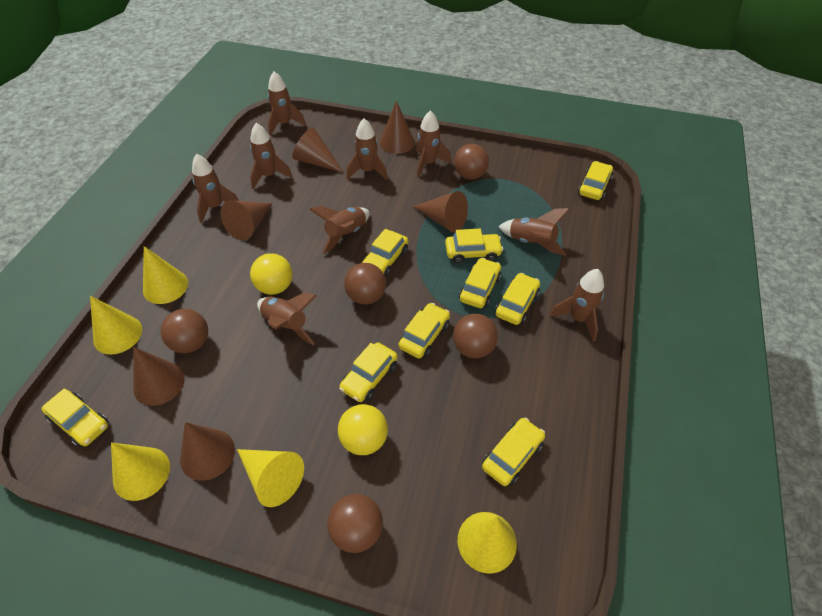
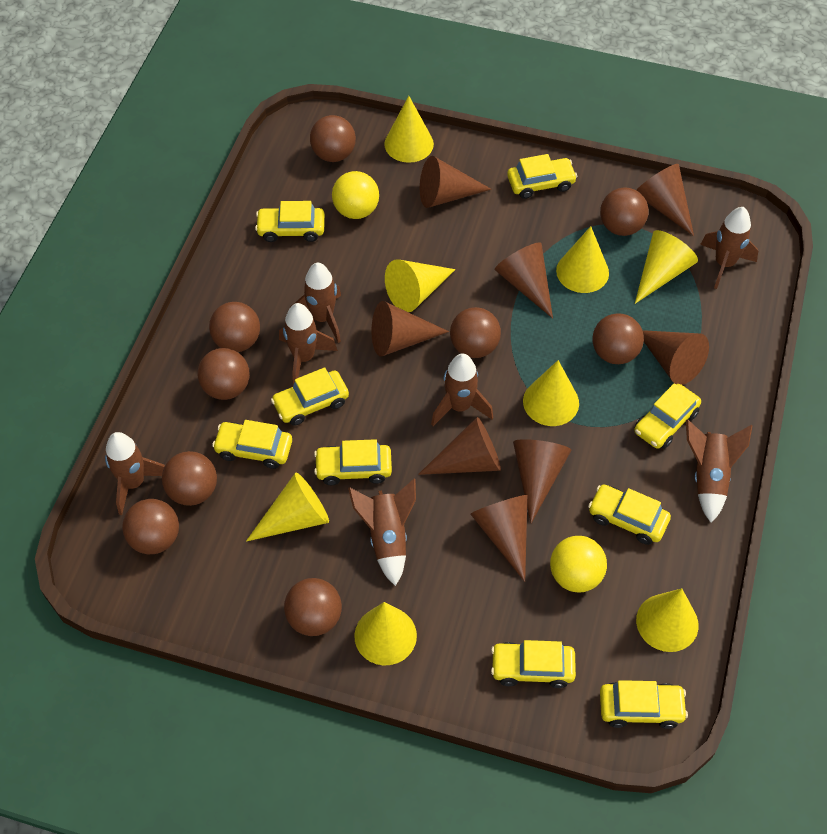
brown ball: 5 -> 9
brown cone: 6 -> 8
brown rocket: 9 -> 7
yellow cone: 5 -> 8

